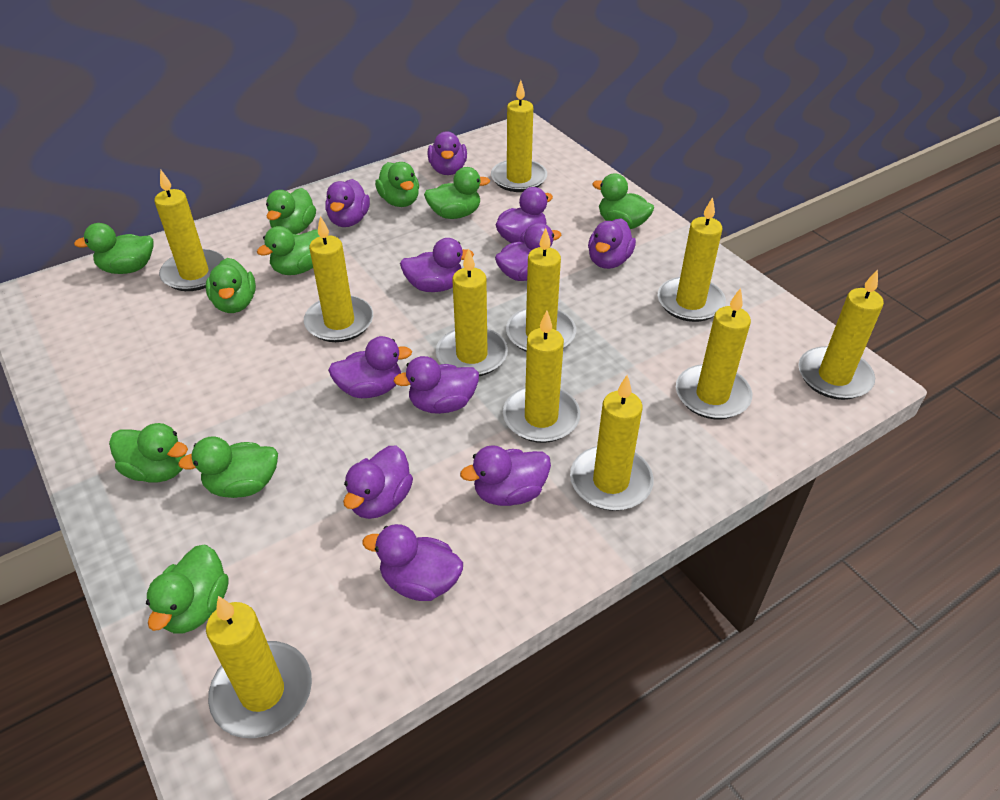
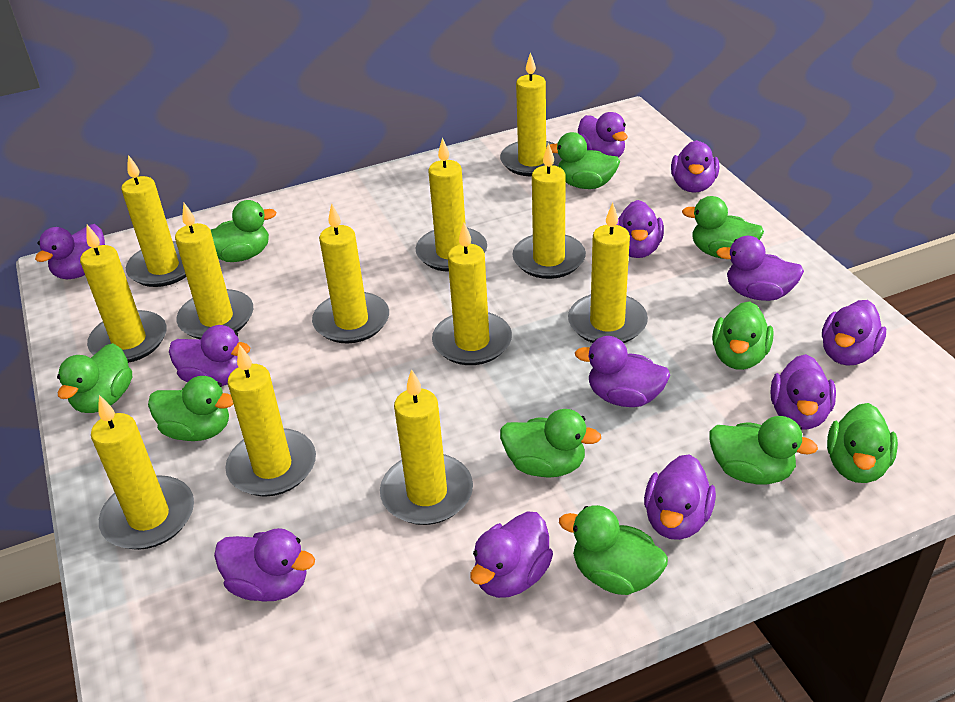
purple duck: 11 -> 12
yellow candle: 11 -> 12

